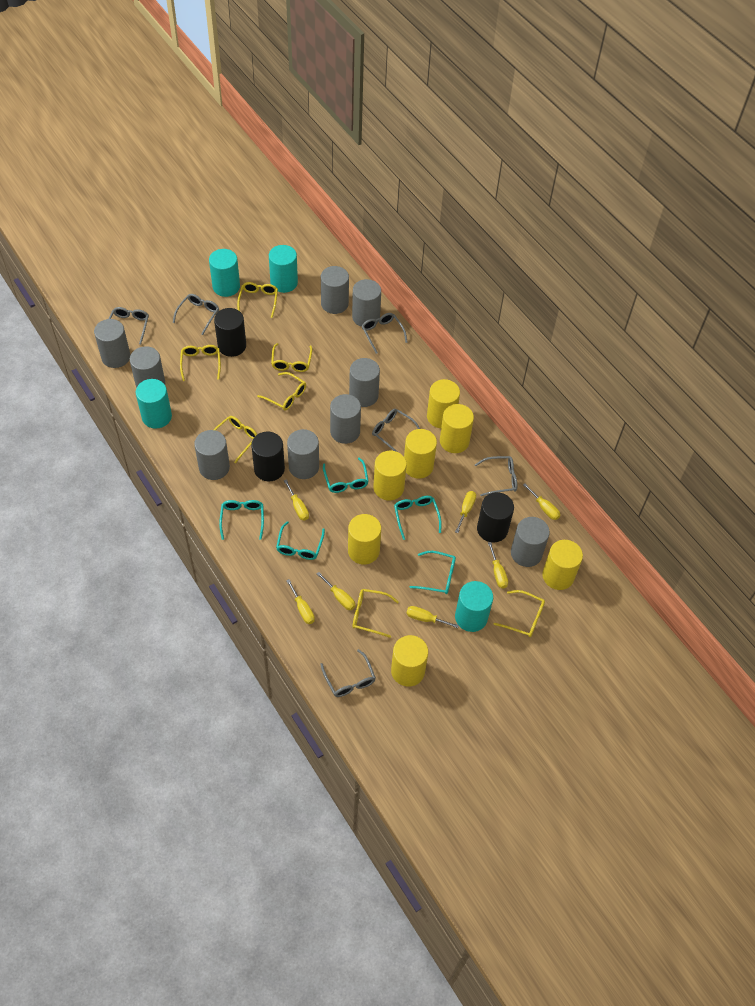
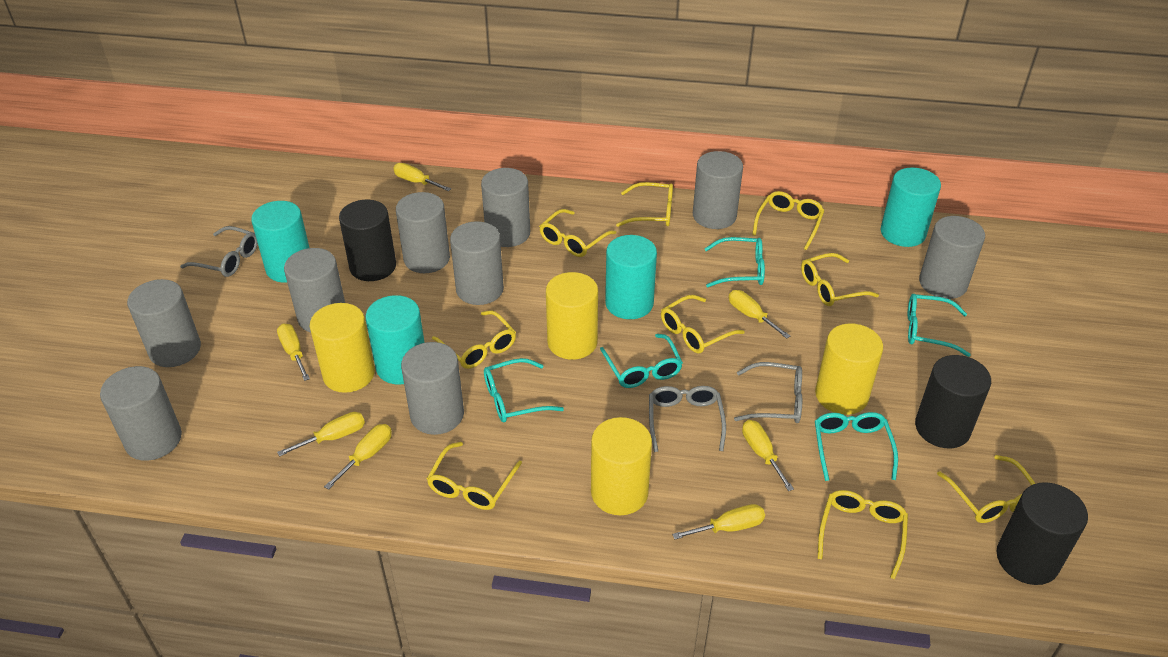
grey glasses: 6 -> 3
yellow cylinder: 7 -> 4
yellow glasses: 7 -> 9

